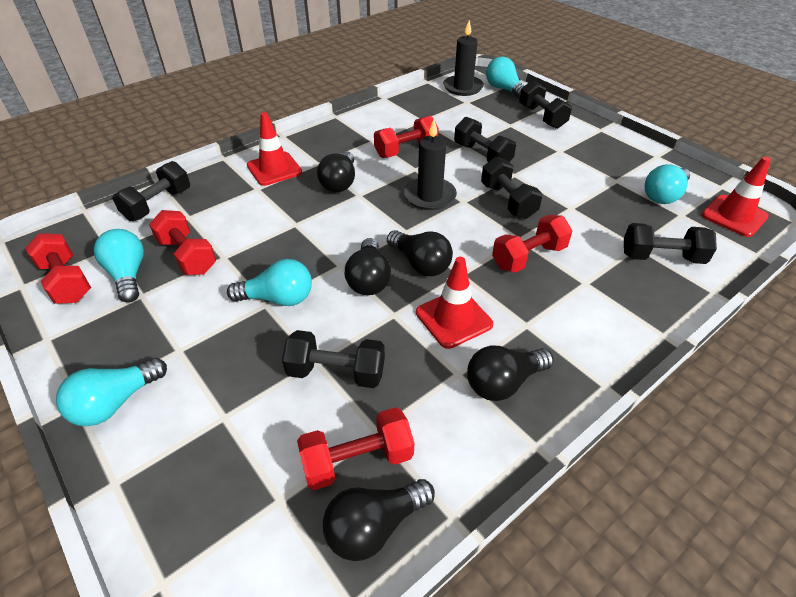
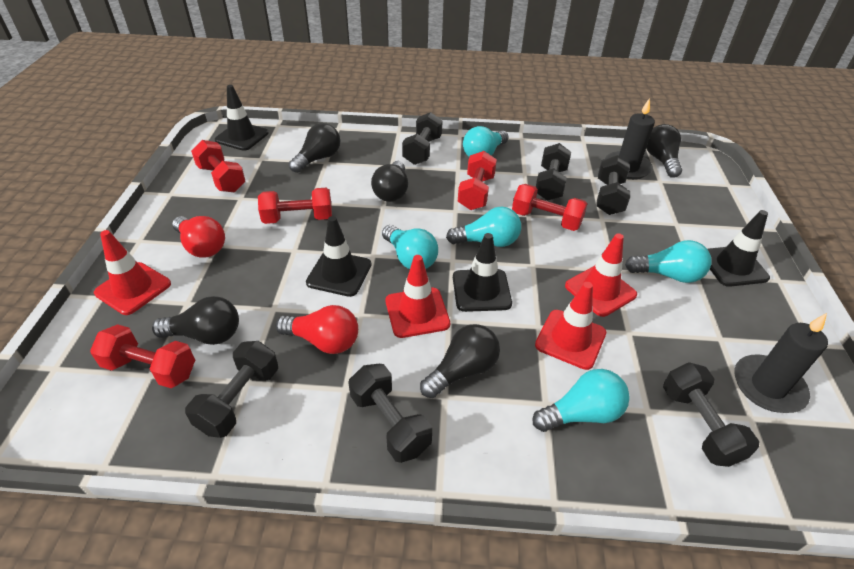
black traffic cone: 0 -> 4
red light bulb: 0 -> 2
red traffic cone: 3 -> 4

